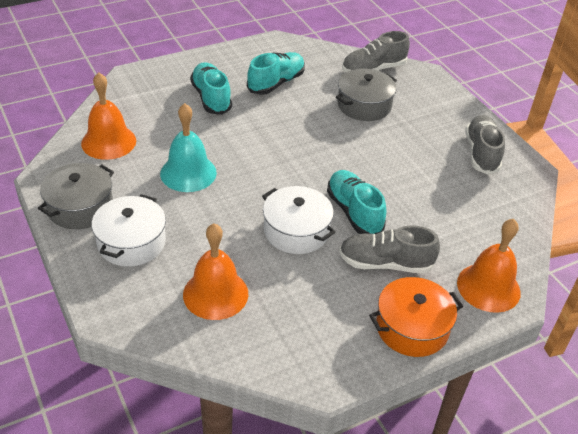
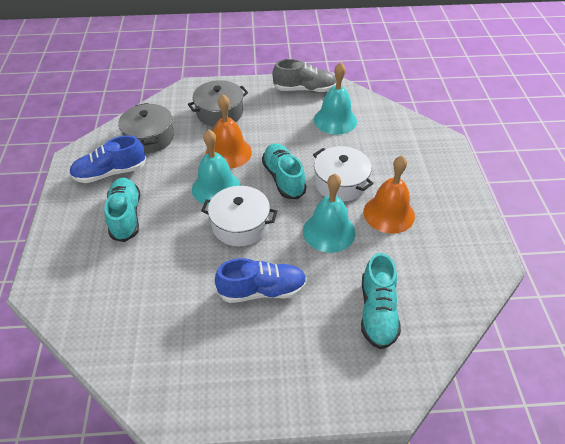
blue shoe: 0 -> 2
grey shoe: 3 -> 1
orange bell: 3 -> 2
orange pot: 1 -> 0
turquoise bell: 1 -> 3

